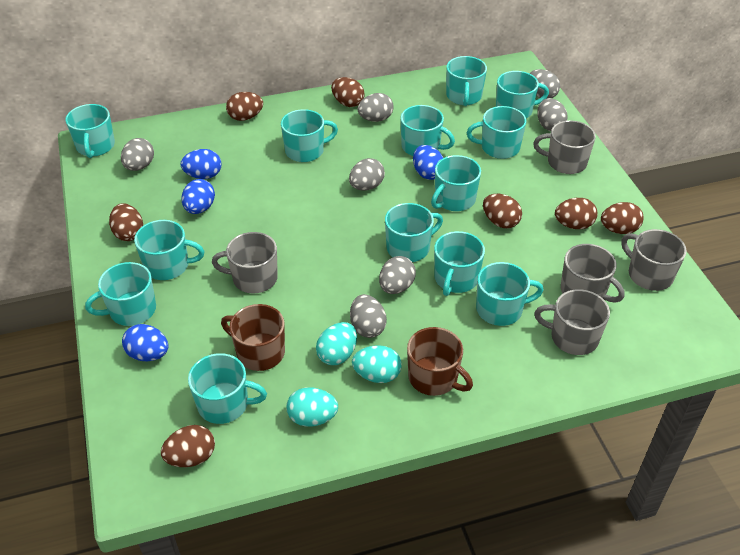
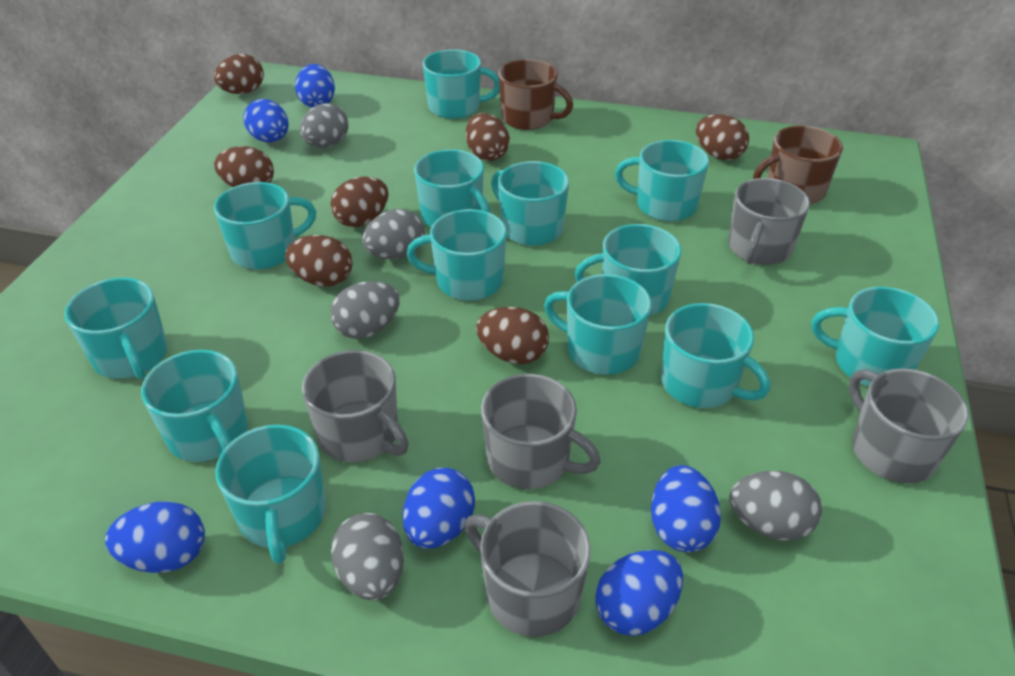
blue egg: 4 -> 6
grey egg: 7 -> 5
turquoise egg: 3 -> 0

